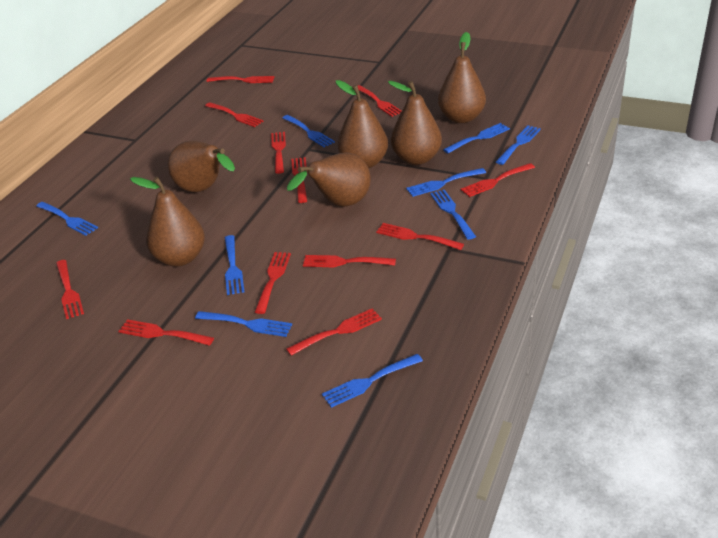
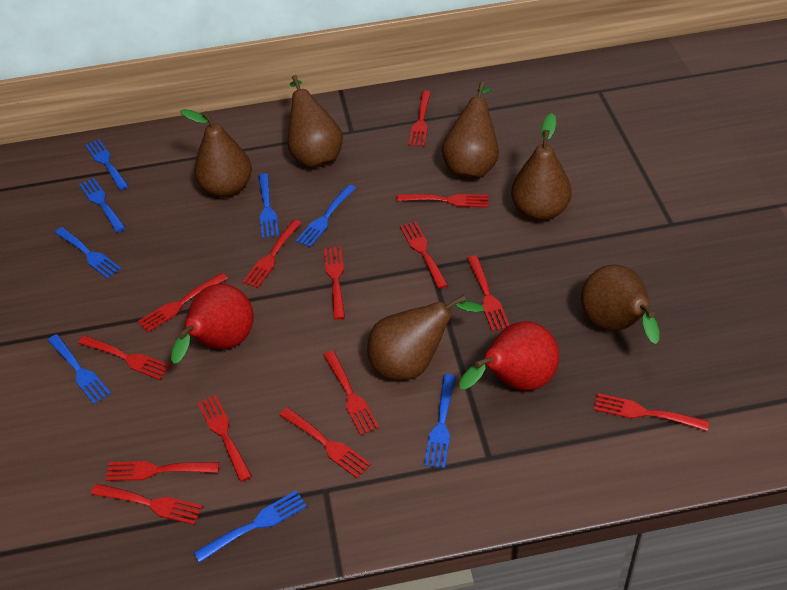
blue fork: 9 -> 8
red fork: 12 -> 14
red pear: 0 -> 2

